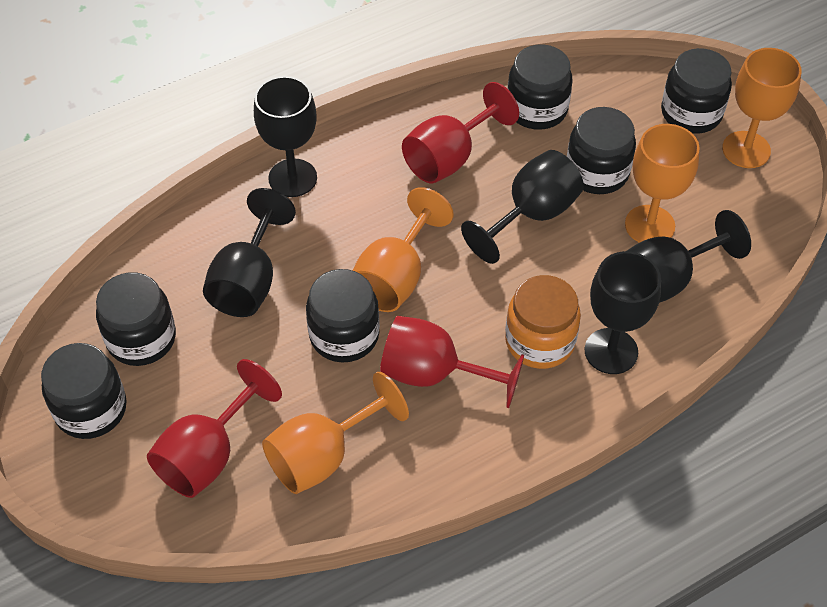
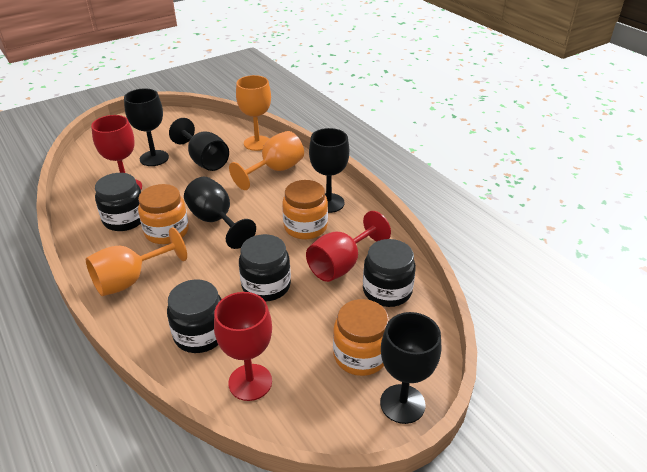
black jar: 6 -> 4
orange goblet: 4 -> 3
orange jar: 1 -> 3

